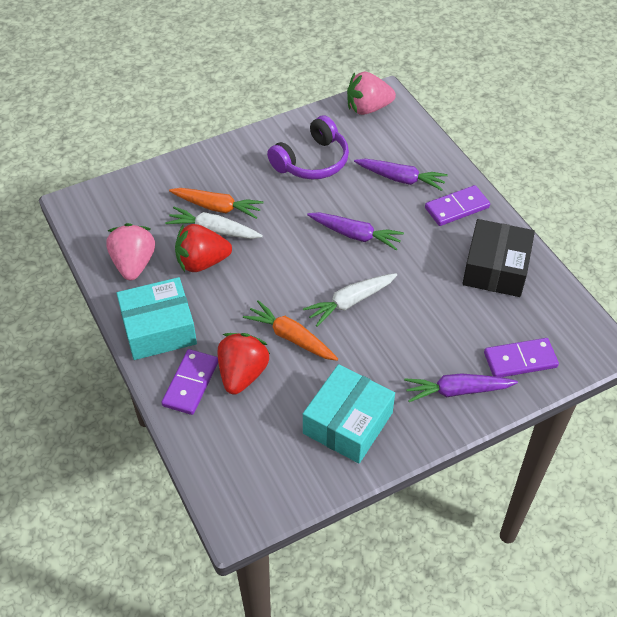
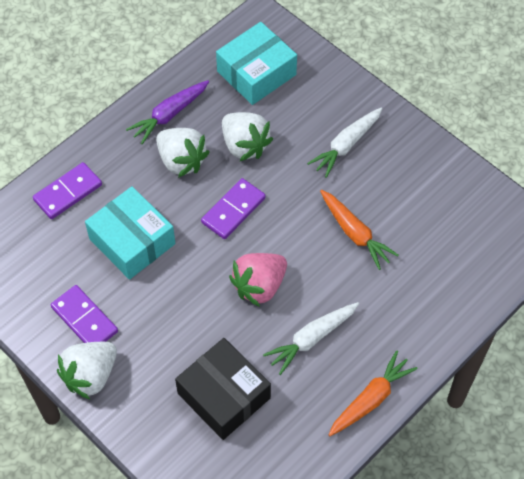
pink strawberry: 2 -> 1
purple carrot: 3 -> 1
purple headphones: 1 -> 0
red strawberry: 2 -> 0
white strawberry: 0 -> 3

